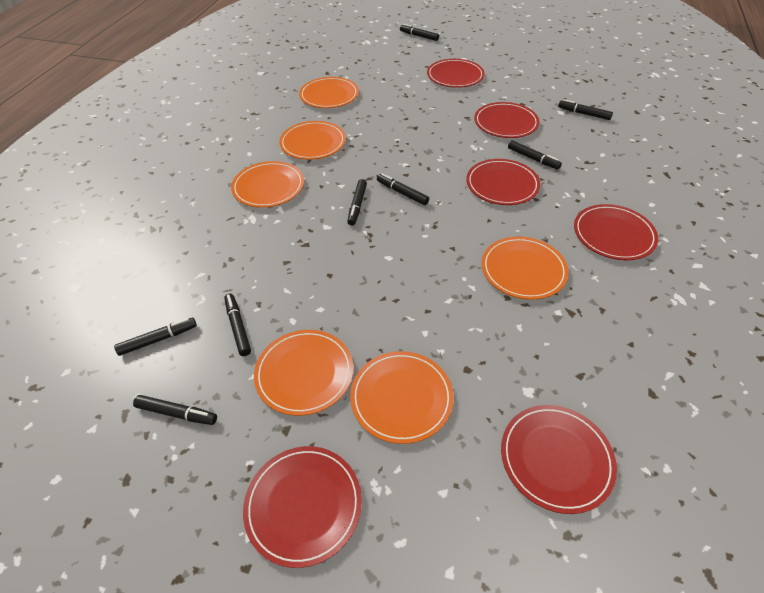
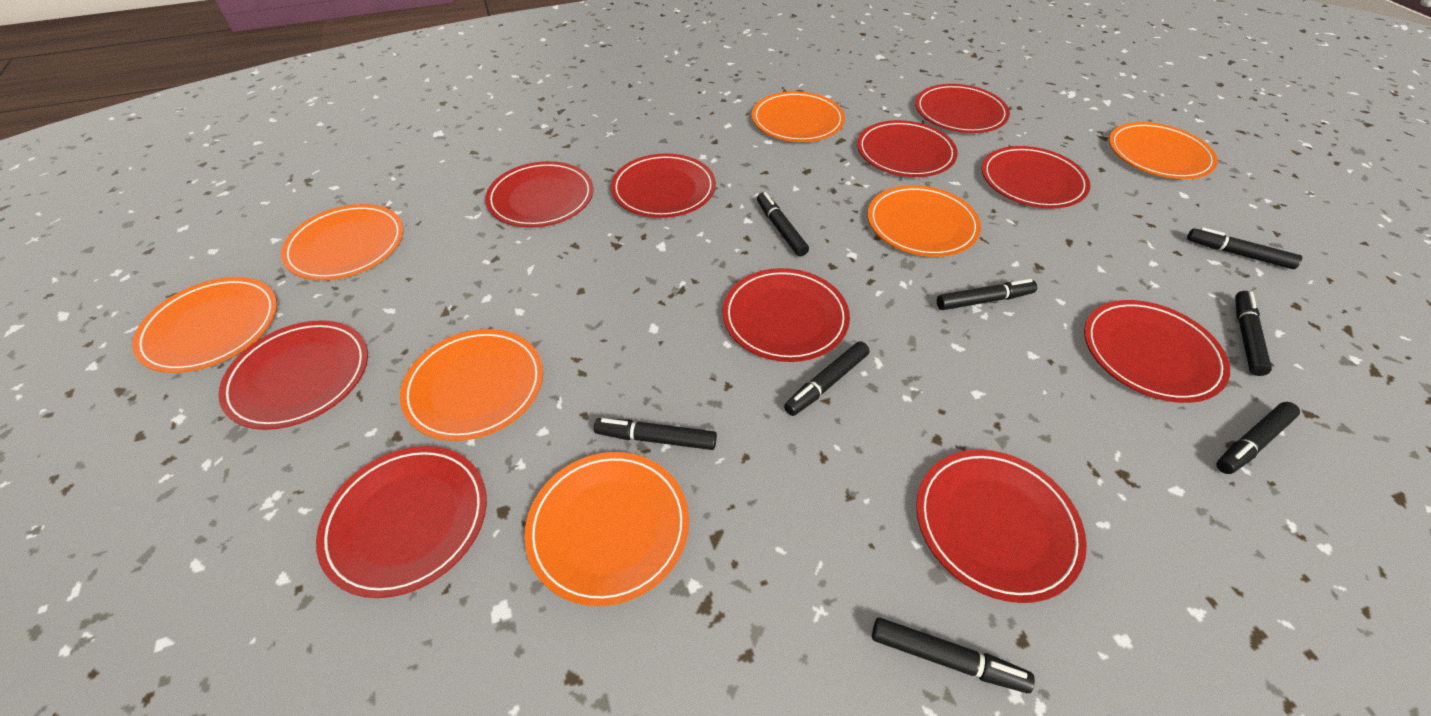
orange plate: 6 -> 7
red plate: 6 -> 10

